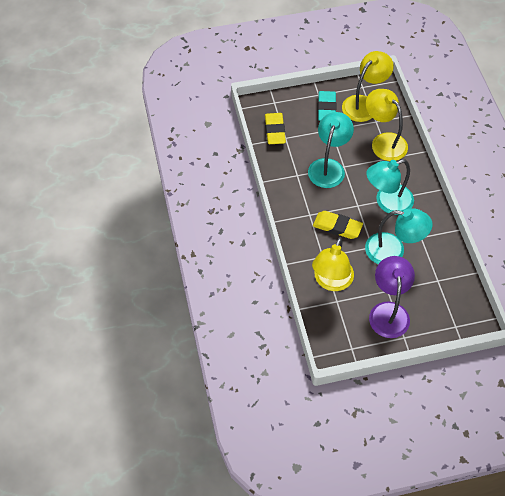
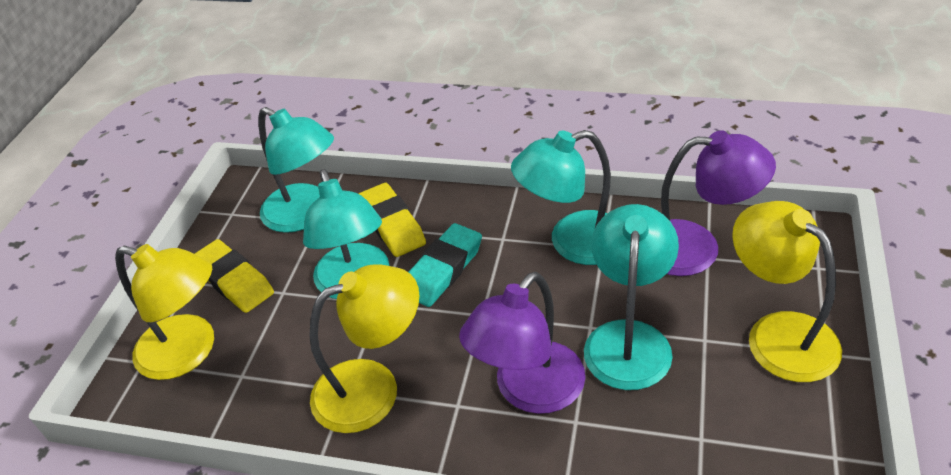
purple lamp: 1 -> 2
turquoise lamp: 3 -> 4

